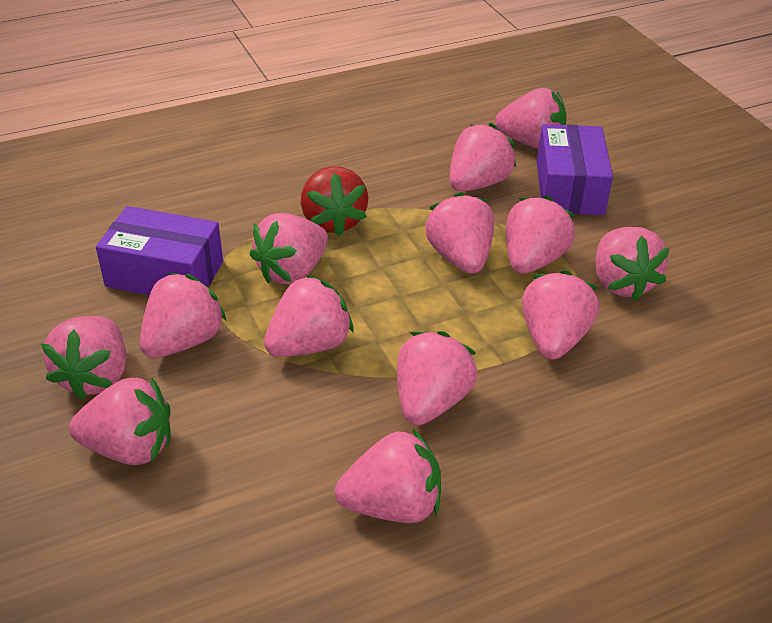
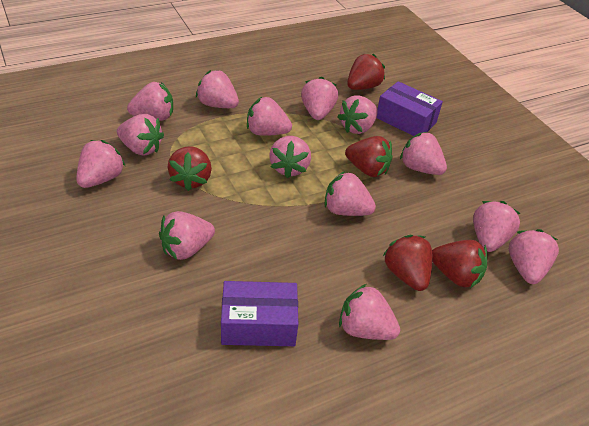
pink strawberry: 13 -> 14
red strawberry: 1 -> 5

